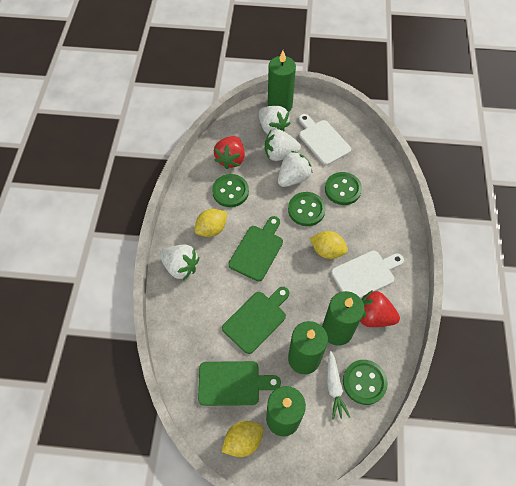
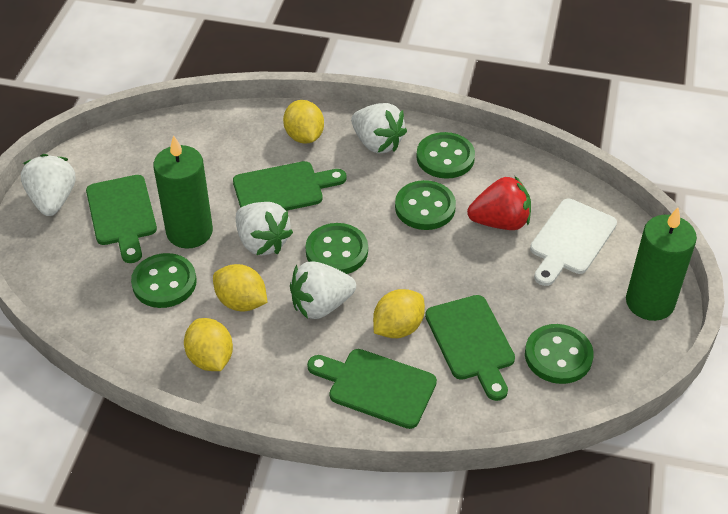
green button: 4 -> 5
green candle: 4 -> 2
green cutting board: 3 -> 4
red strawberry: 2 -> 1
white carrot: 1 -> 0
white cutting board: 2 -> 1
yellow lemon: 3 -> 4

